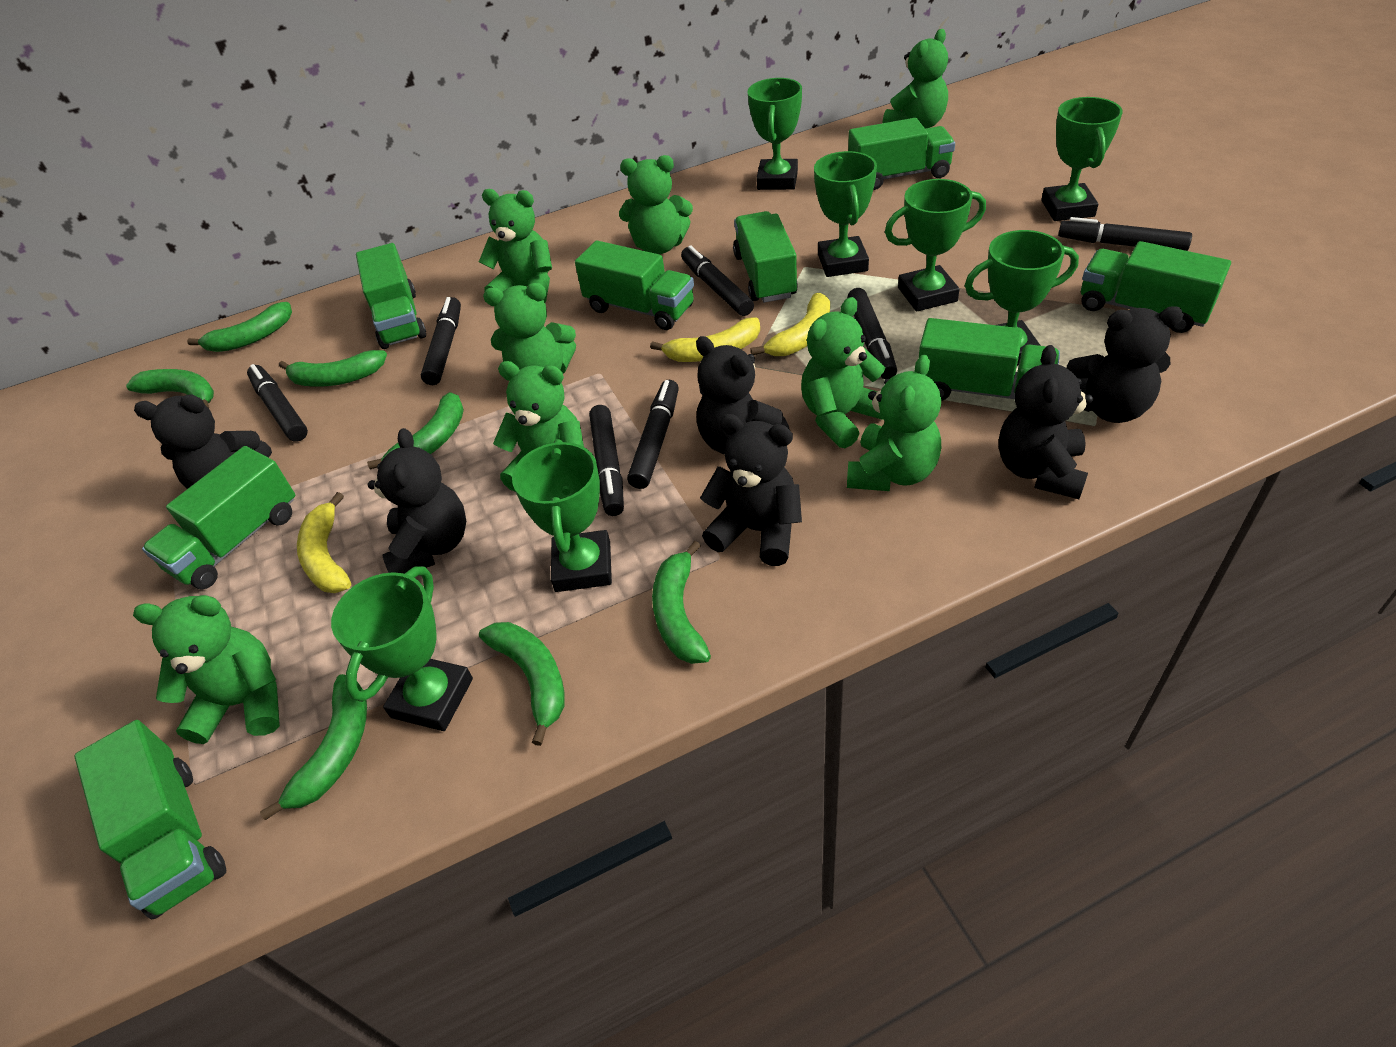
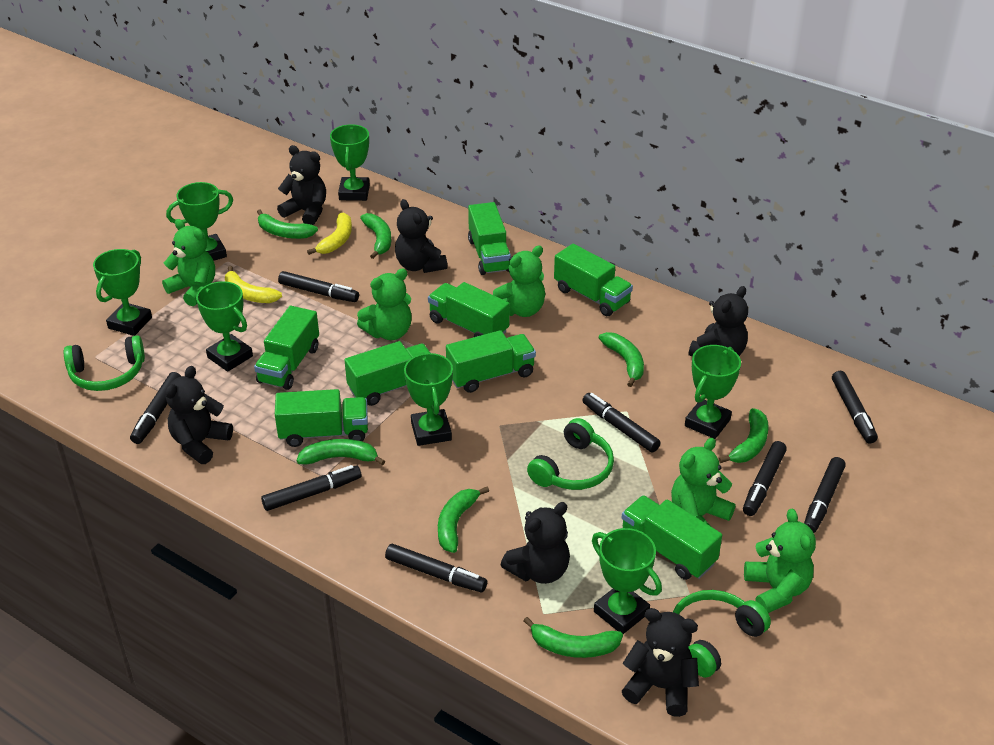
black marker: 7 -> 8
green headphones: 0 -> 3
green teddy bear: 8 -> 5
yellow banana: 3 -> 2

